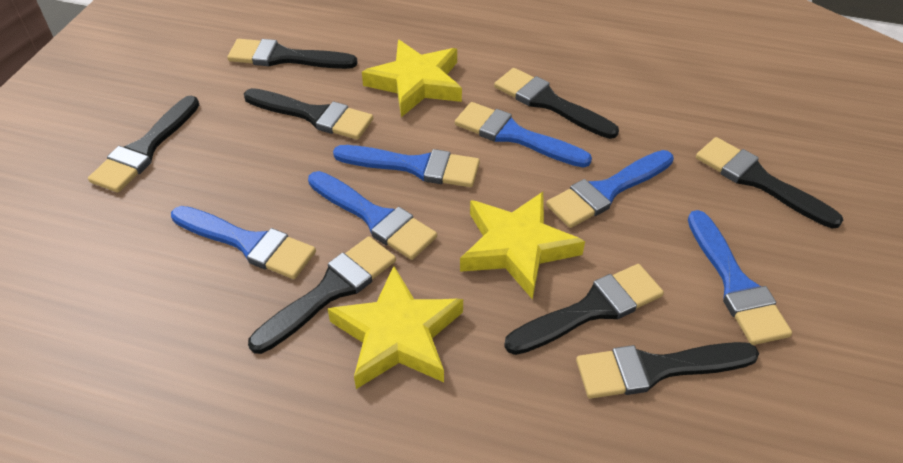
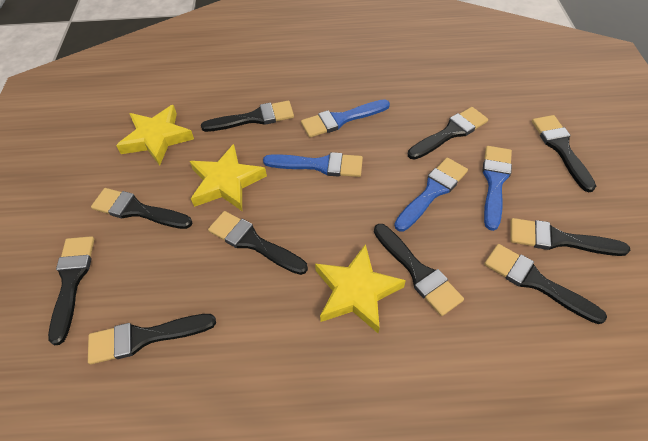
black brush: 8 -> 10
blue brush: 6 -> 4

